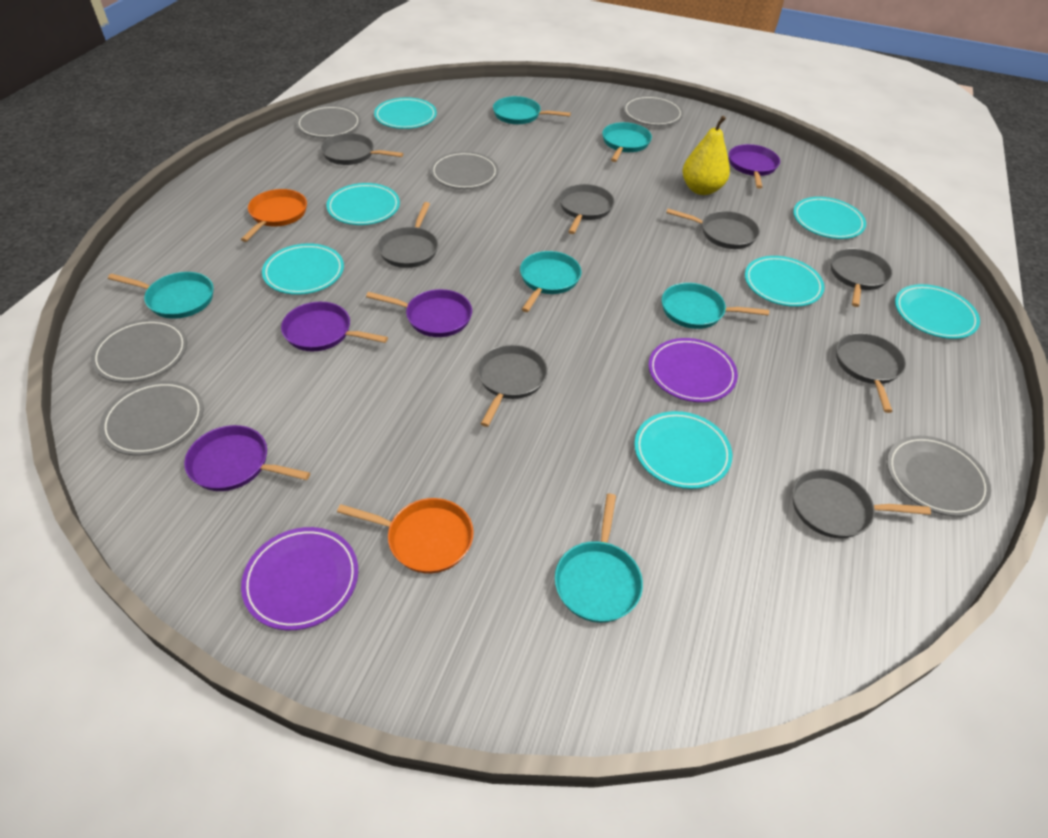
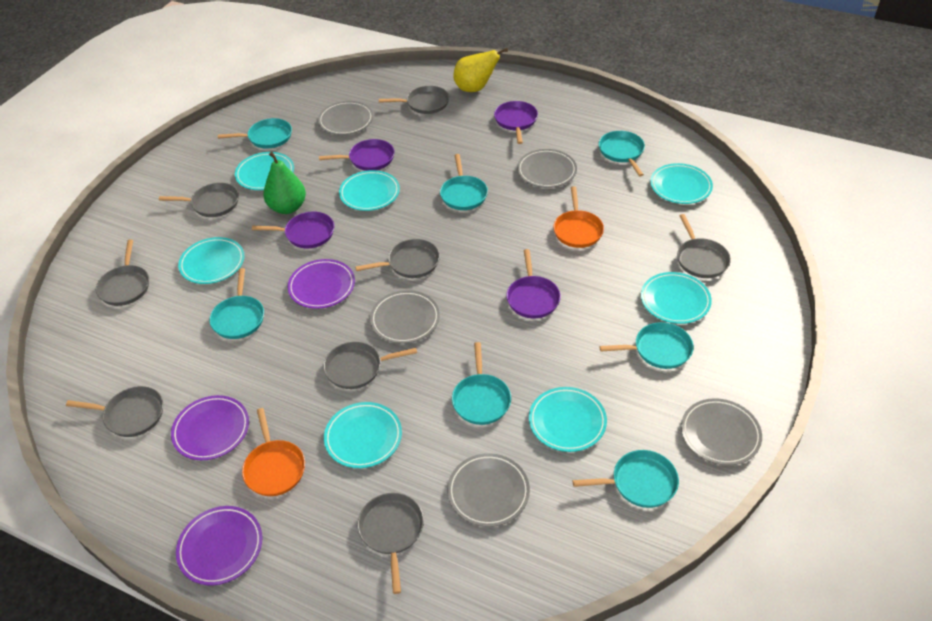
green pear: 0 -> 1
grey plate: 6 -> 5
purple plate: 2 -> 3
turquoise pan: 6 -> 7

